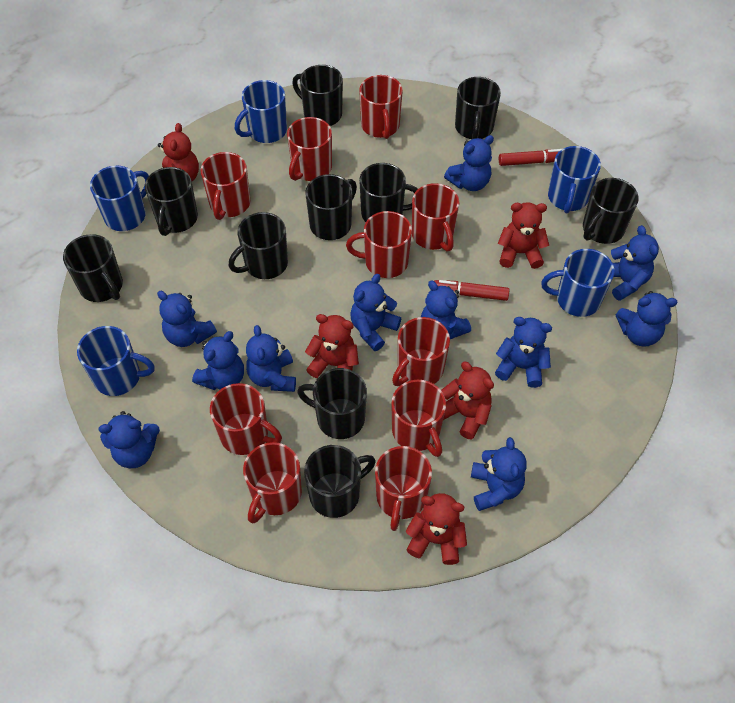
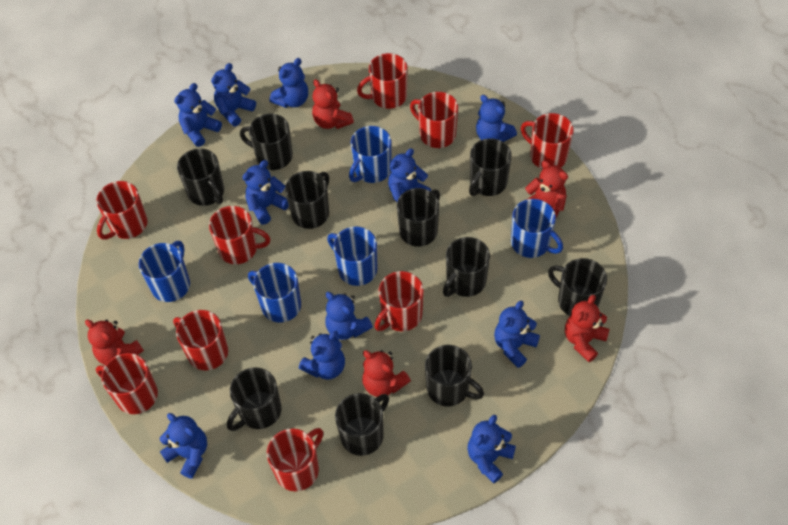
red marker: 2 -> 0
red mug: 10 -> 9

